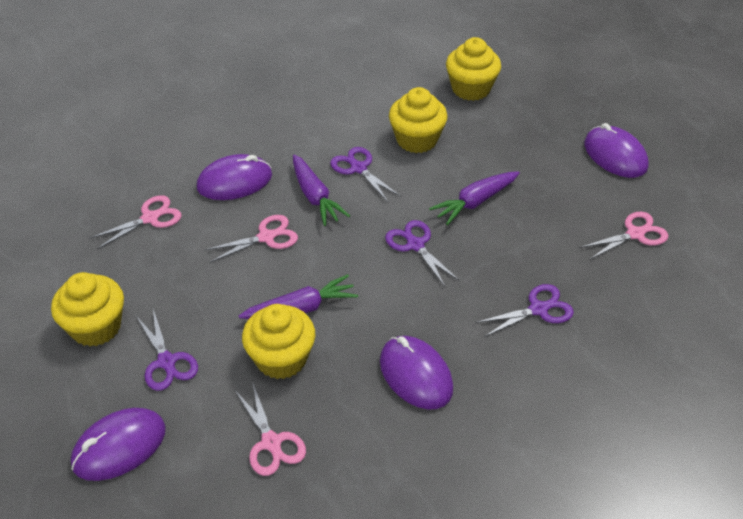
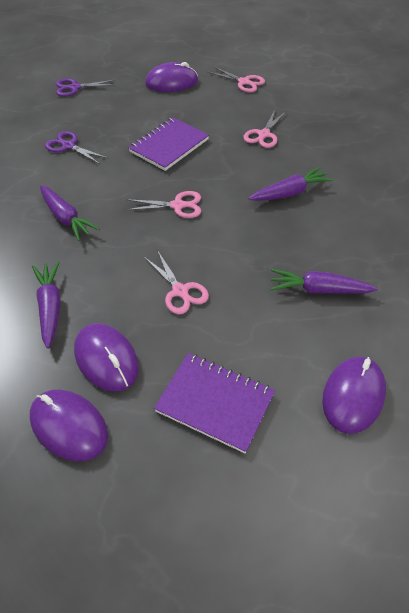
purple carrot: 3 -> 4
purple notebook: 0 -> 2
purple scissors: 4 -> 2
yellow cupcake: 4 -> 0

